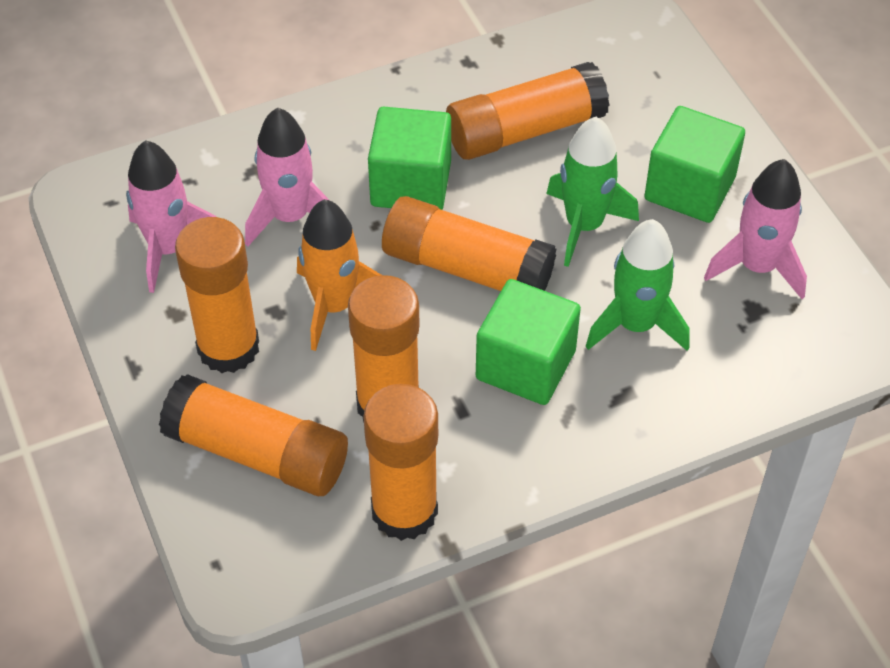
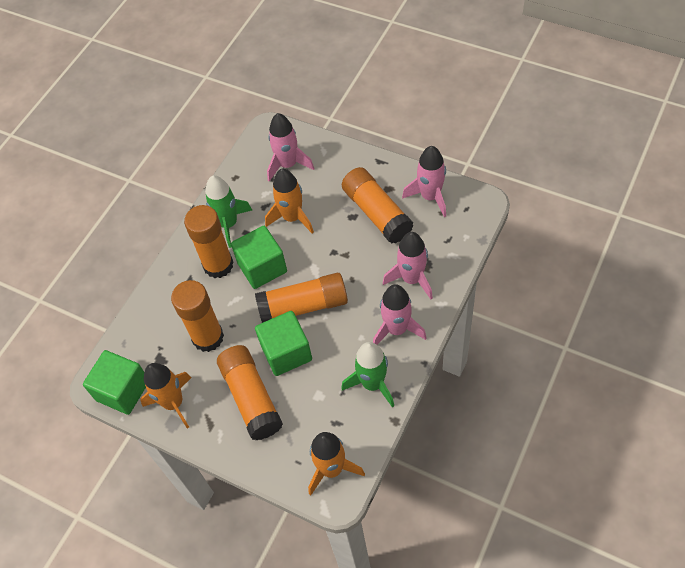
orange glue stick: 6 -> 5
orange rocket: 1 -> 3
pink rocket: 3 -> 4

